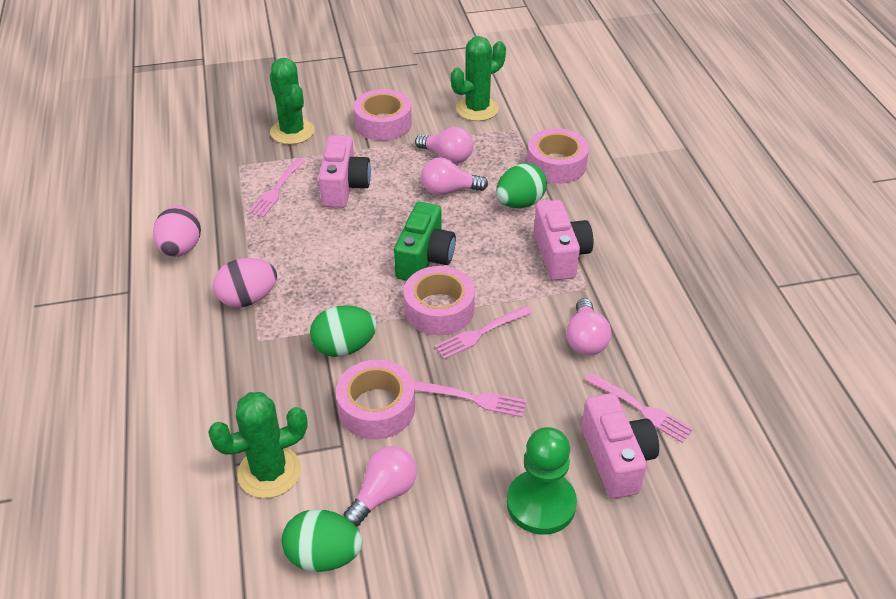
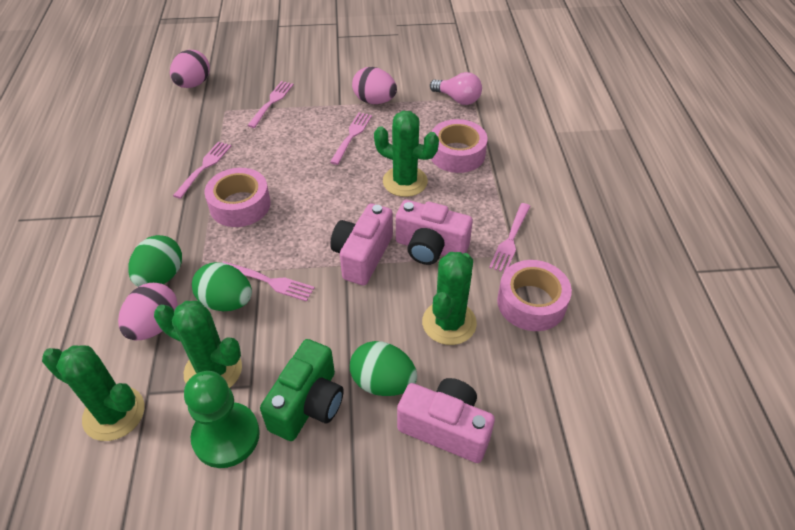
green cactus: 3 -> 4
pink egg: 2 -> 3
pink fork: 4 -> 5
pink light bulb: 4 -> 1
pink tape: 4 -> 3

